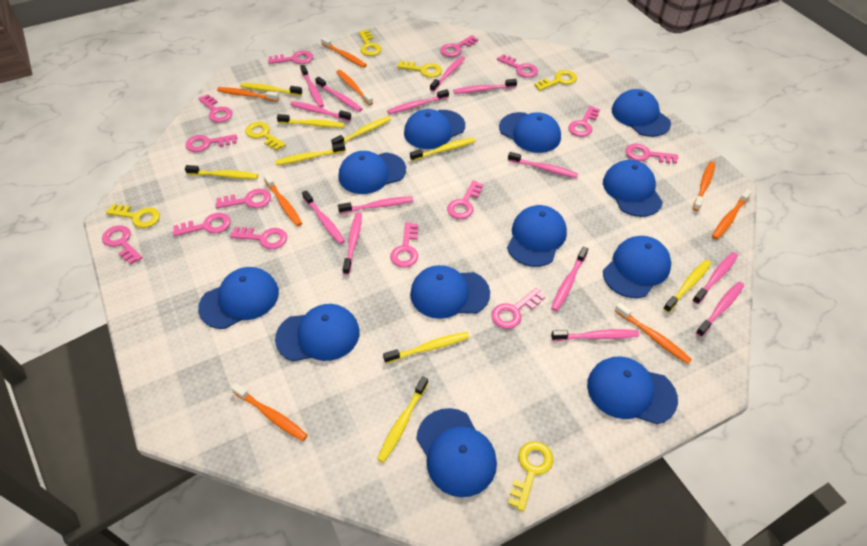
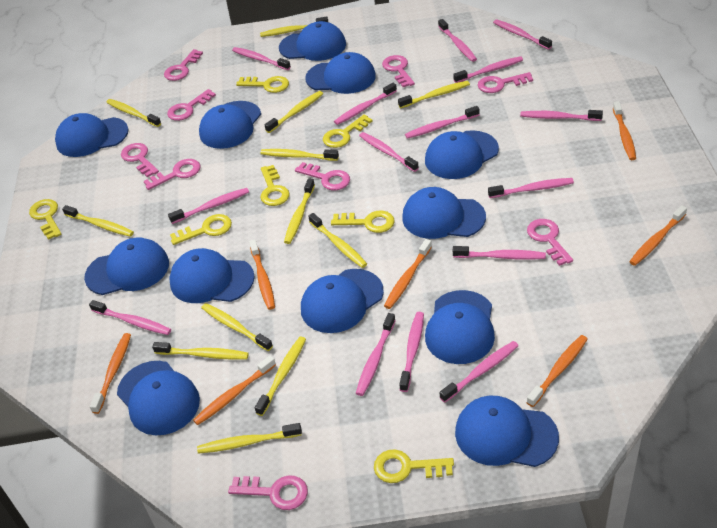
orange toothbrush: 8 -> 7
pink key: 14 -> 9
pink toothbrush: 14 -> 15
yellow key: 6 -> 7
yellow toothbrush: 9 -> 12

